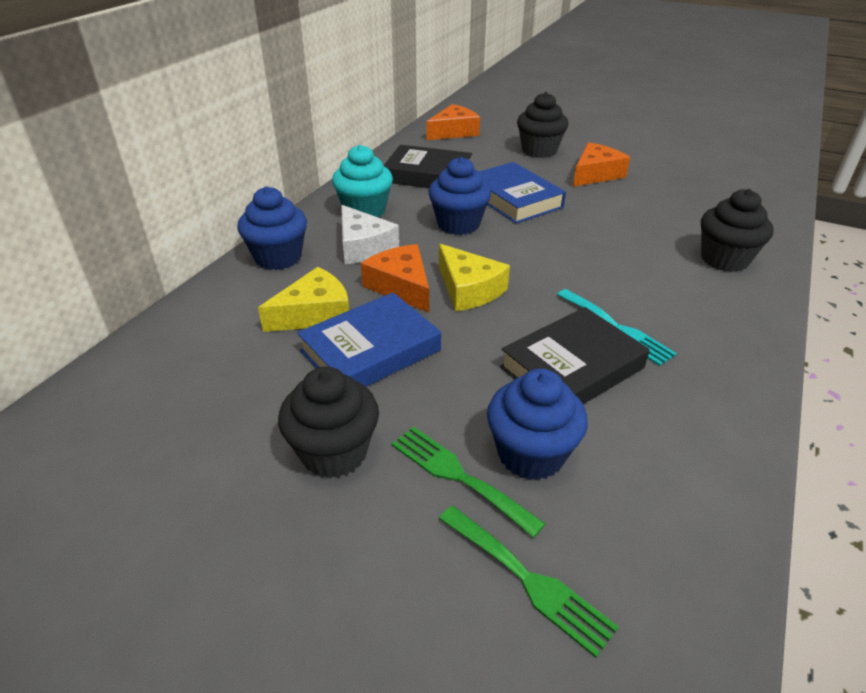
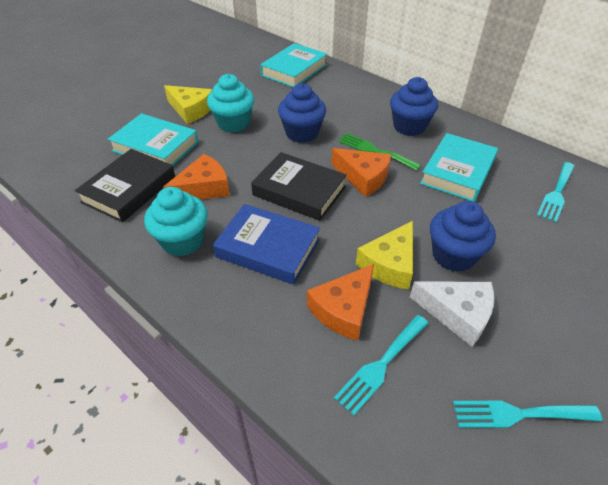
black cupcake: 3 -> 0
blue book: 2 -> 1
green fork: 2 -> 1
turquoise book: 0 -> 3
turquoise cupcake: 1 -> 2
turquoise fork: 1 -> 3

